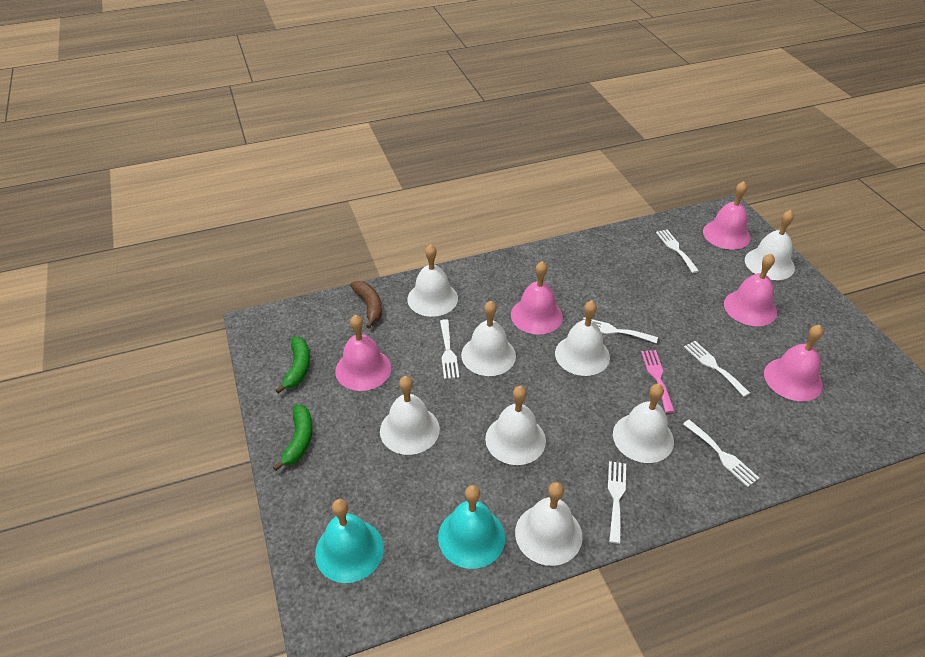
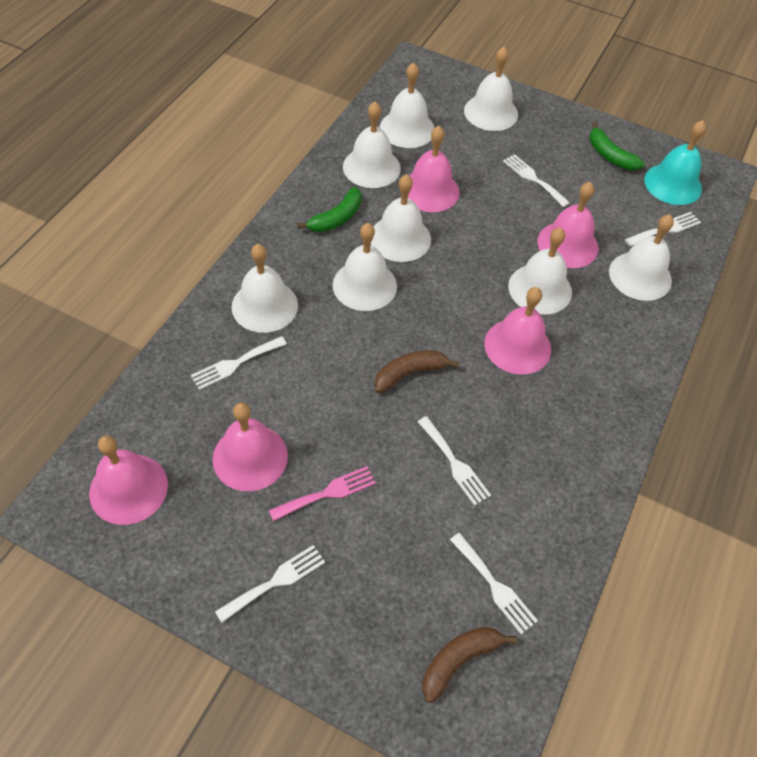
brown banana: 1 -> 2
turquoise bell: 2 -> 1

